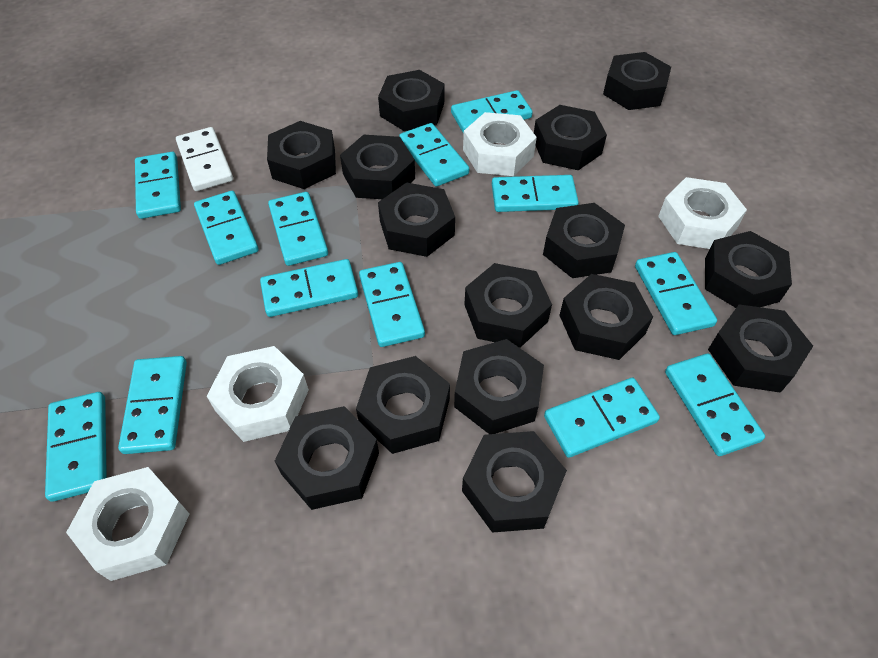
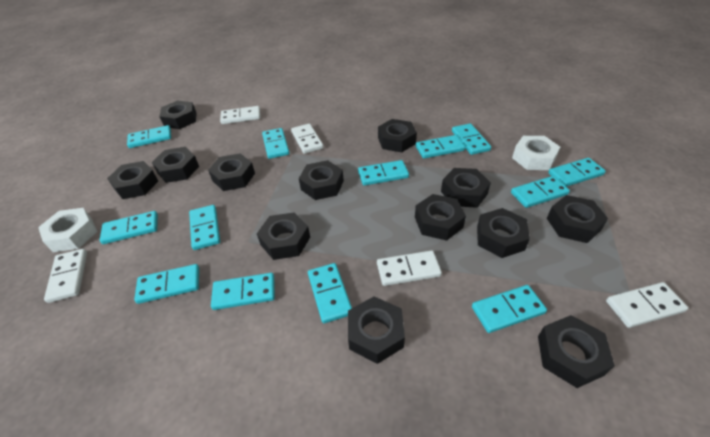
black nut: 15 -> 13
white domino: 1 -> 5
white nut: 4 -> 2

